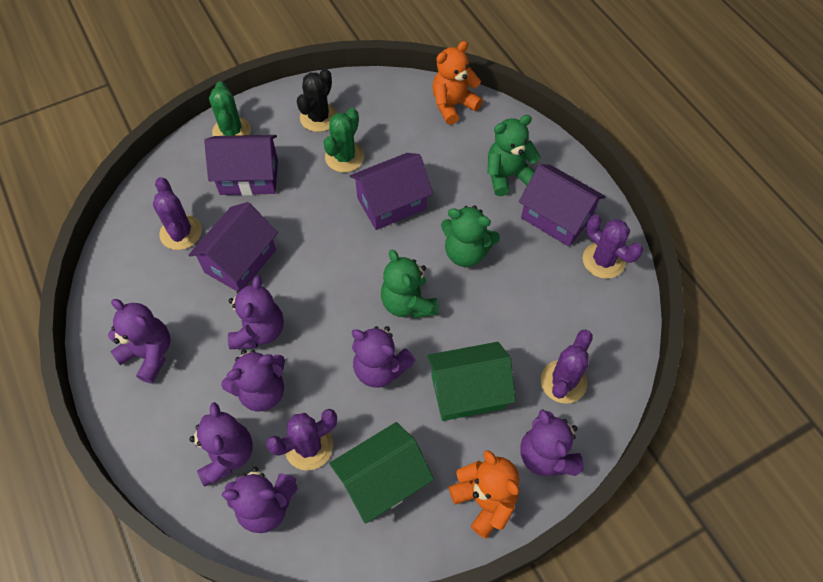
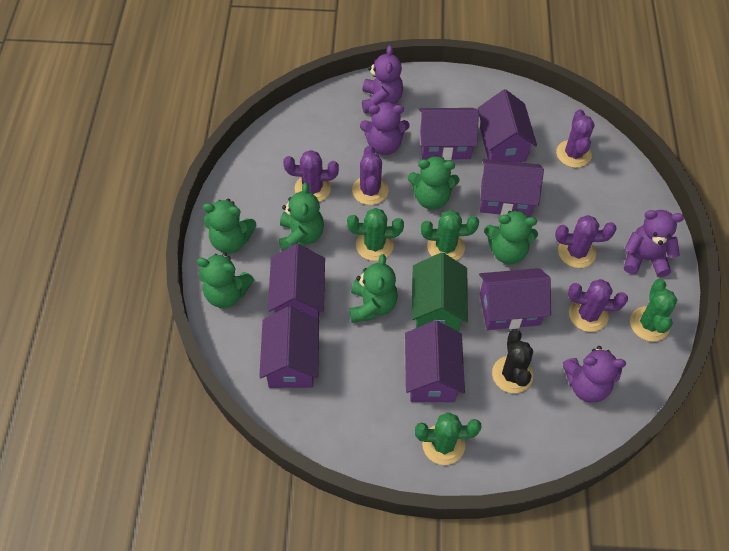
green cactus: 2 -> 4
green house: 2 -> 1
green teddy bear: 3 -> 6
orange teddy bear: 2 -> 0
purple cactus: 4 -> 5
purple house: 4 -> 7
purple teddy bear: 7 -> 4

